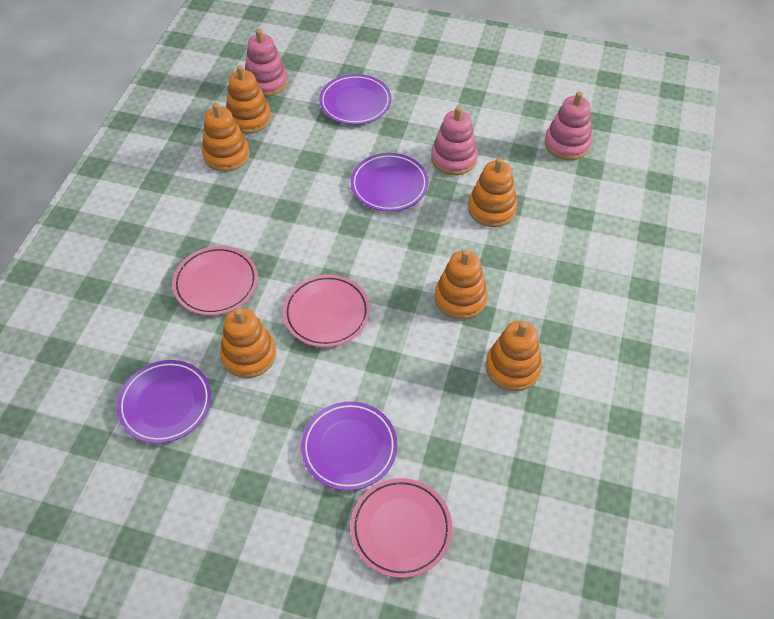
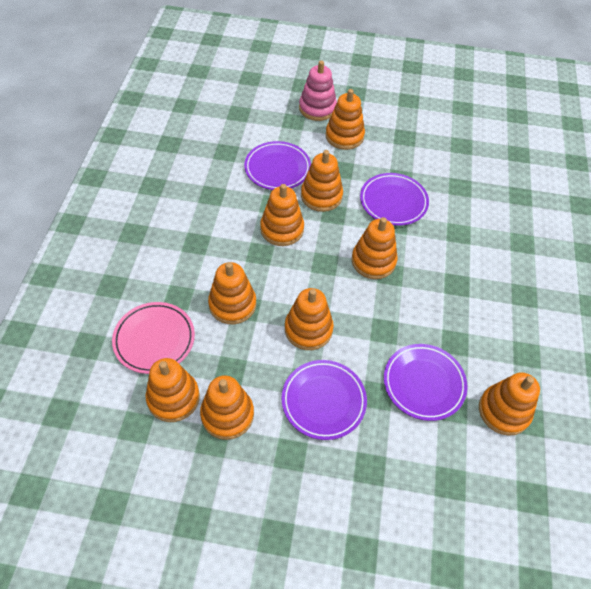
orange stacking toy: 6 -> 9
pink plate: 3 -> 1
pink stacking toy: 3 -> 1

